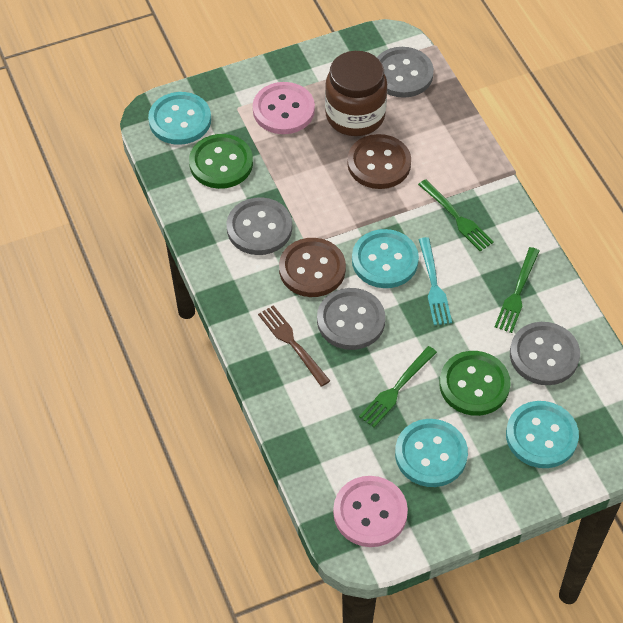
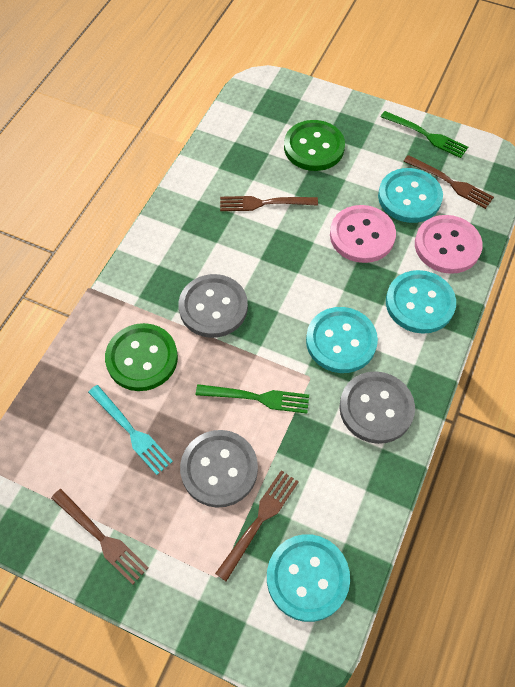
brown button: 2 -> 0
brown fork: 1 -> 4
brown jar: 1 -> 0
green fork: 3 -> 2
grey button: 4 -> 3

